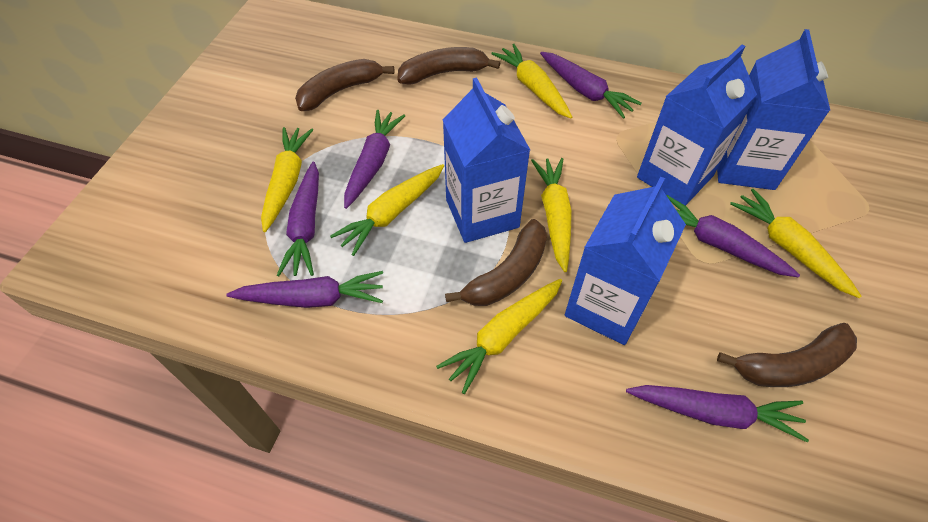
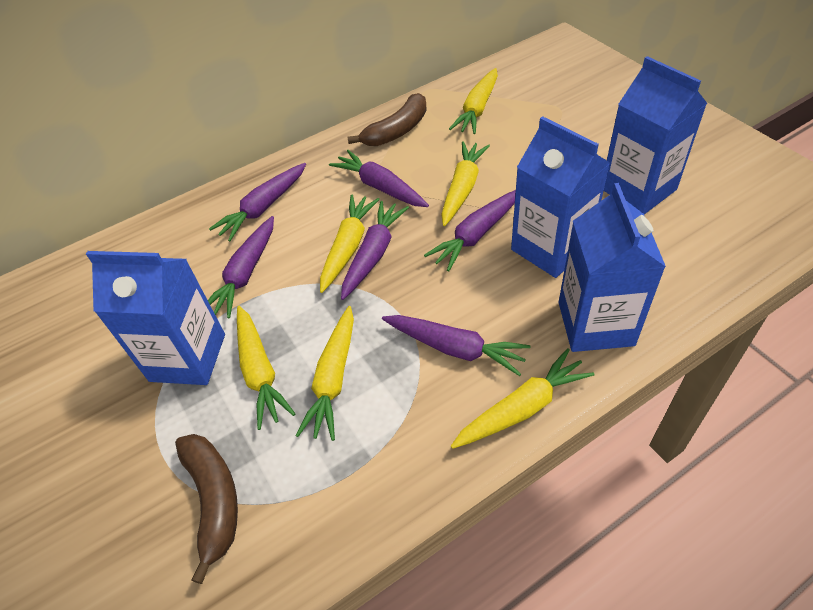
brown banana: 4 -> 2

